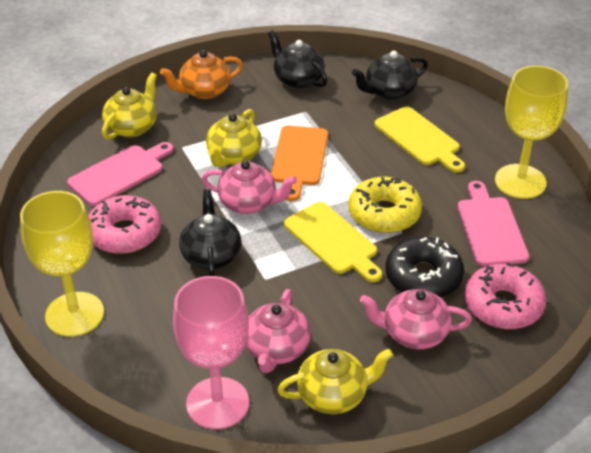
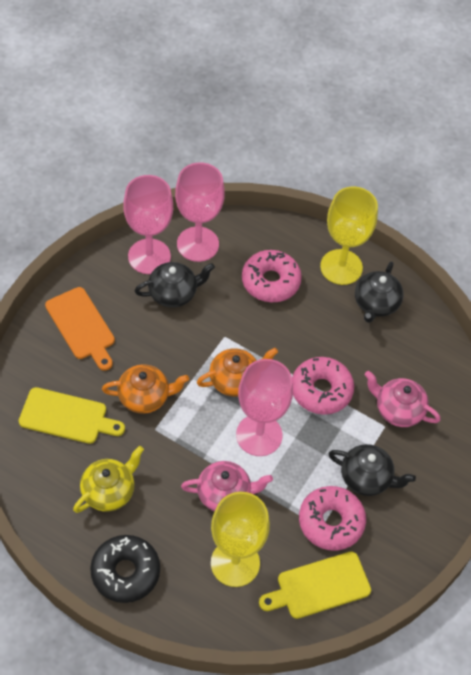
orange teapot: 1 -> 2
pink cutting board: 2 -> 0
pink donut: 2 -> 3
pink goblet: 1 -> 3
pink teapot: 3 -> 2
yellow donut: 1 -> 0
yellow teapot: 3 -> 1

